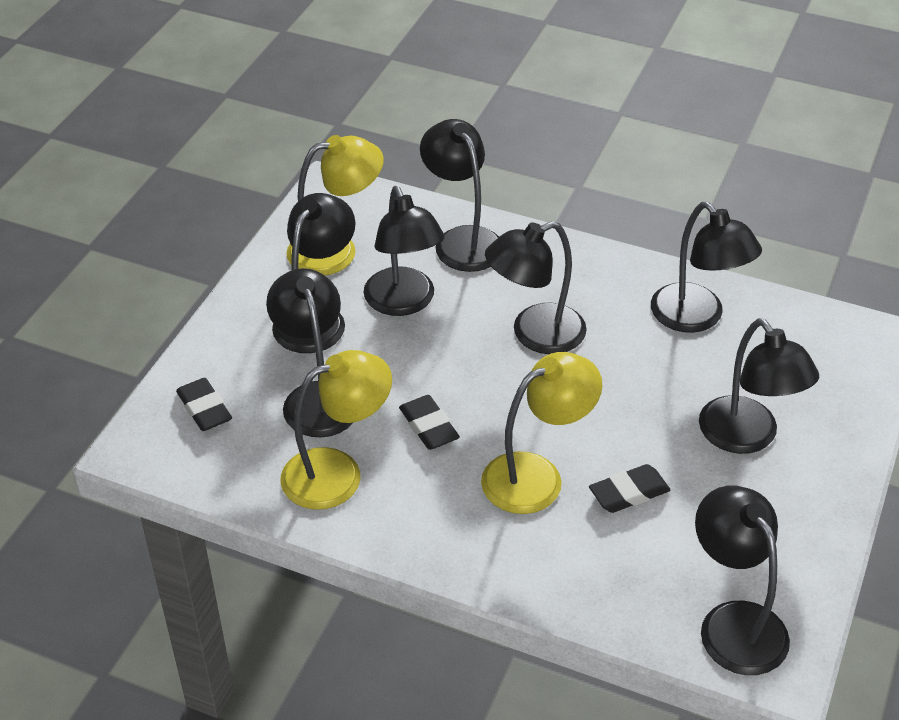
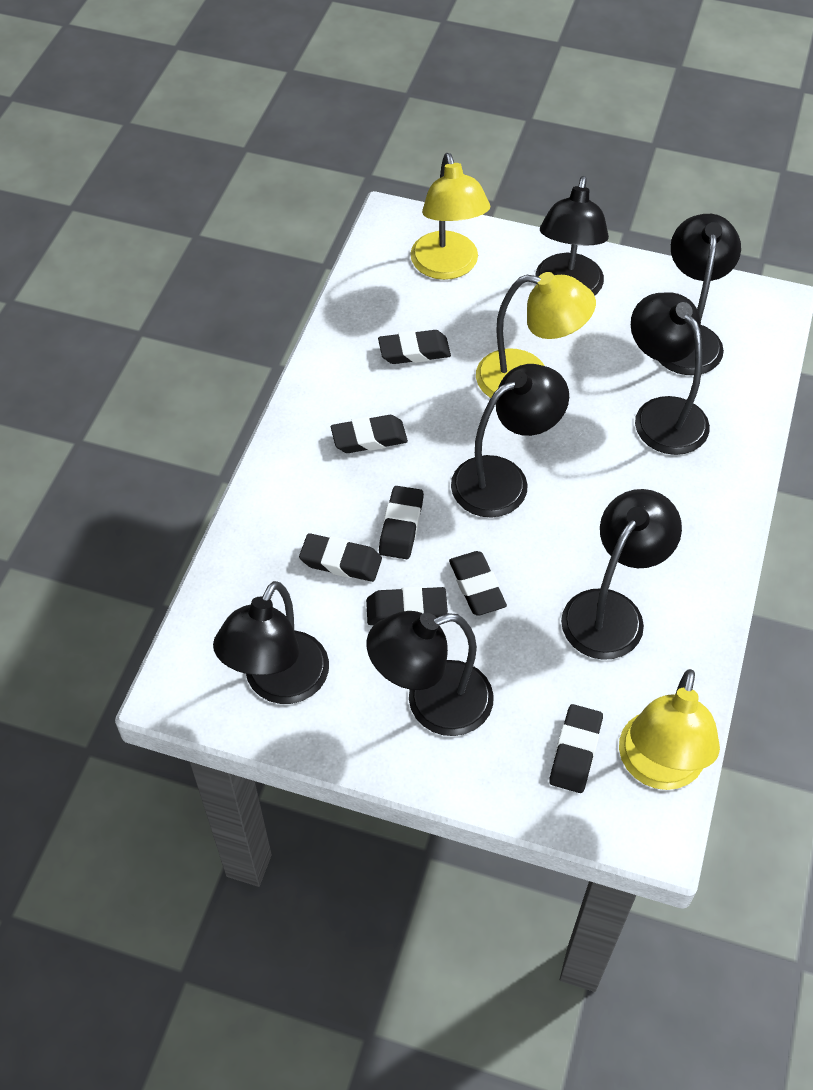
black eraser: 3 -> 7
black lamp: 8 -> 7

